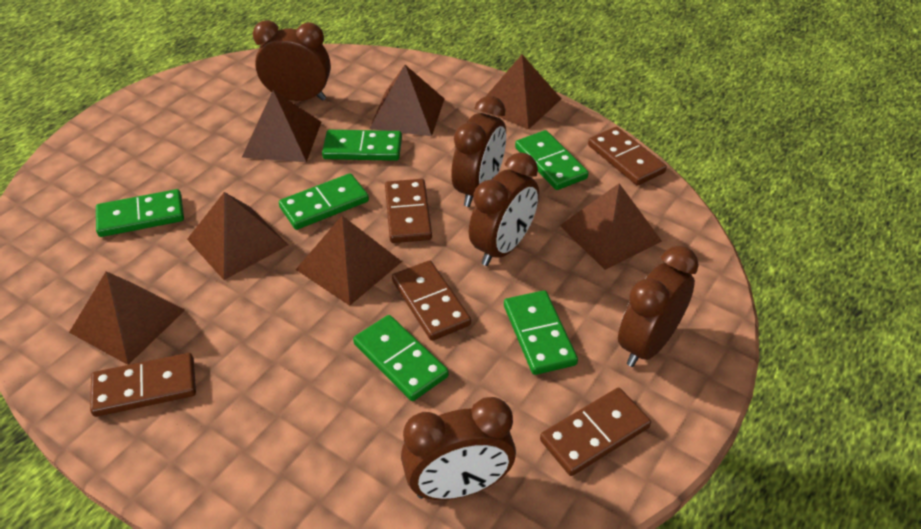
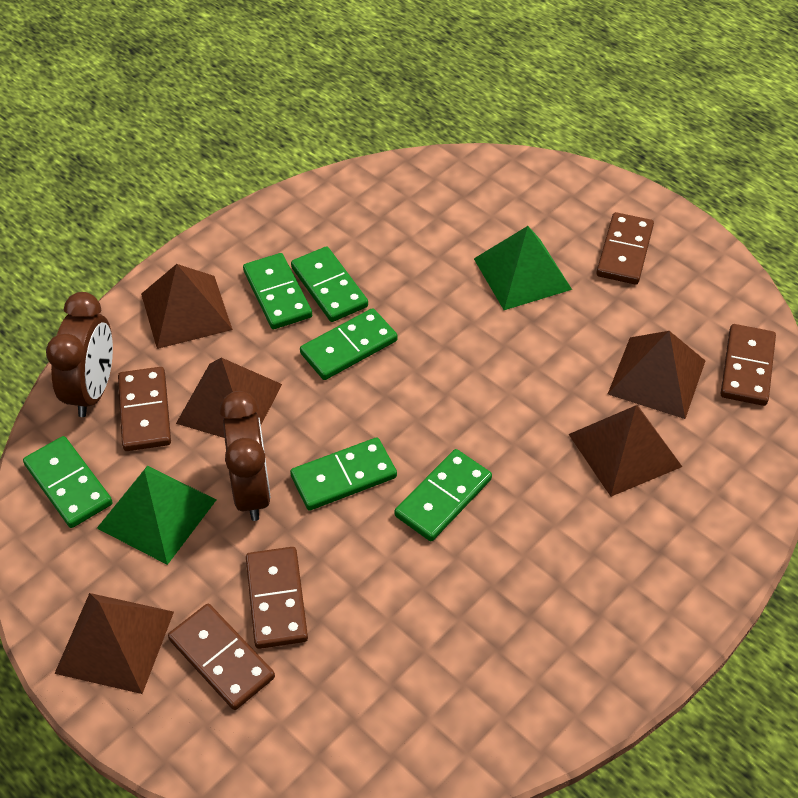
brown clock: 5 -> 2
brown pyramid: 7 -> 5
green pyramid: 0 -> 2

